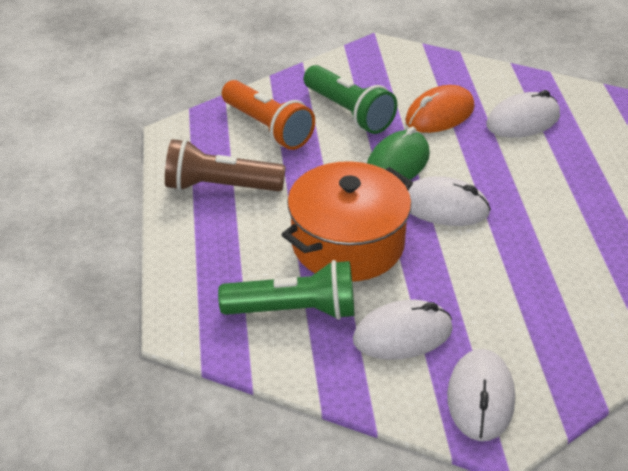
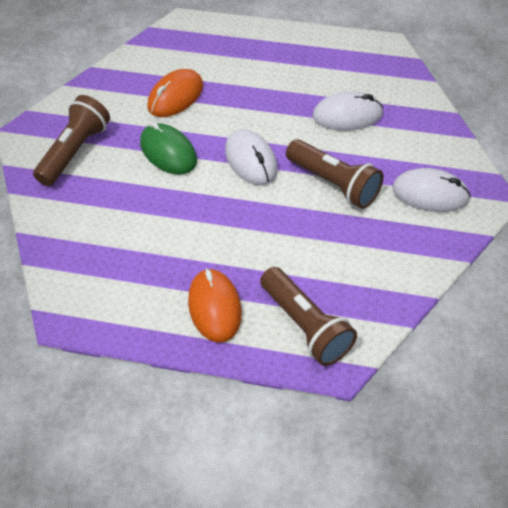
brown flashlight: 1 -> 3
green flashlight: 2 -> 0
orange flashlight: 1 -> 0
orange mouse: 1 -> 2
orange pot: 1 -> 0
white mouse: 4 -> 3

